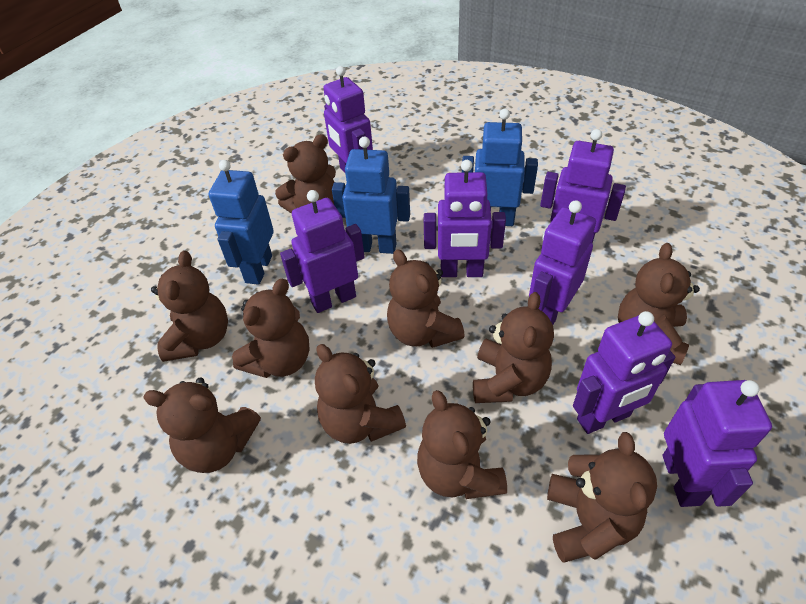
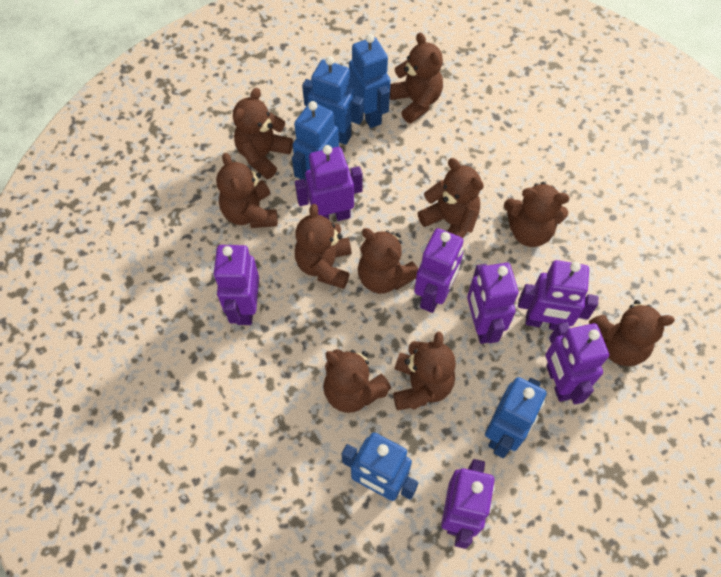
blue robot: 3 -> 5

